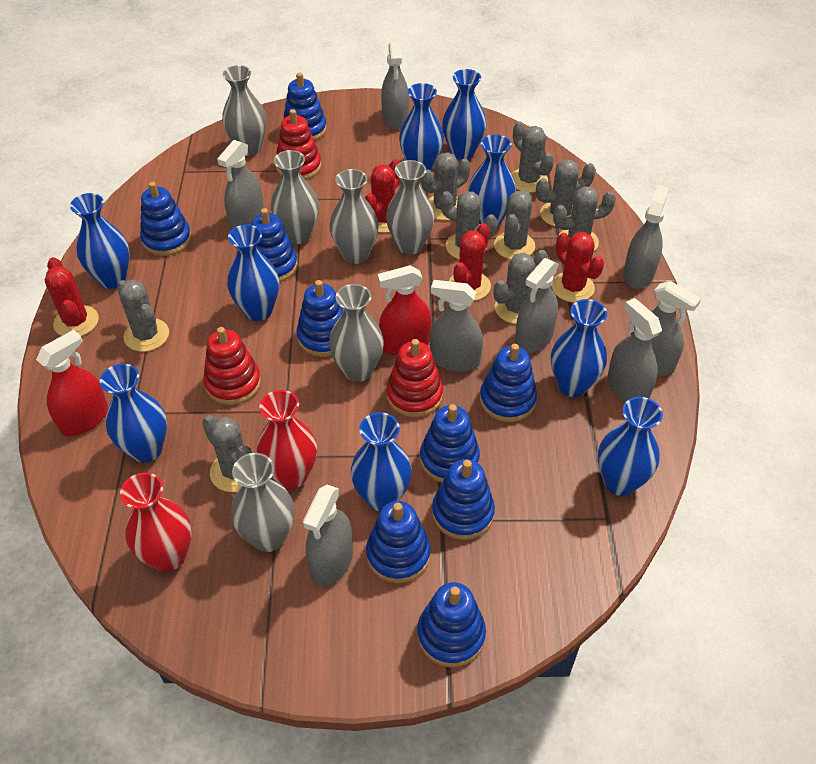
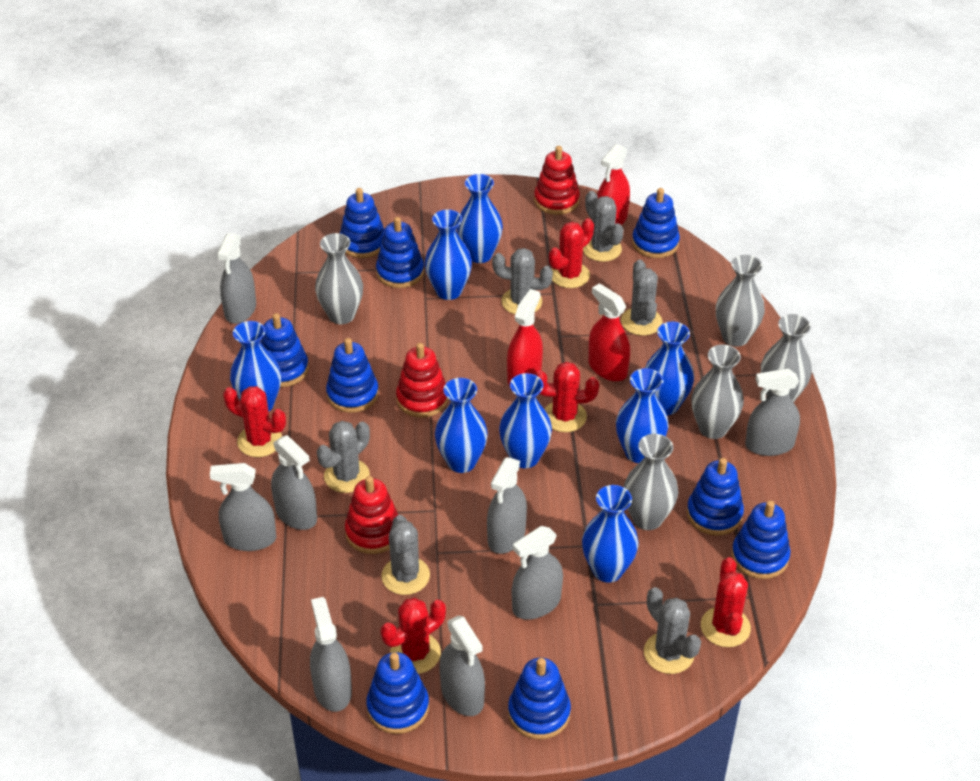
blue vase: 9 -> 8
grey cactus: 9 -> 6
grey vase: 6 -> 5
red cactus: 4 -> 5
red spray bottle: 2 -> 3
red vase: 2 -> 0

